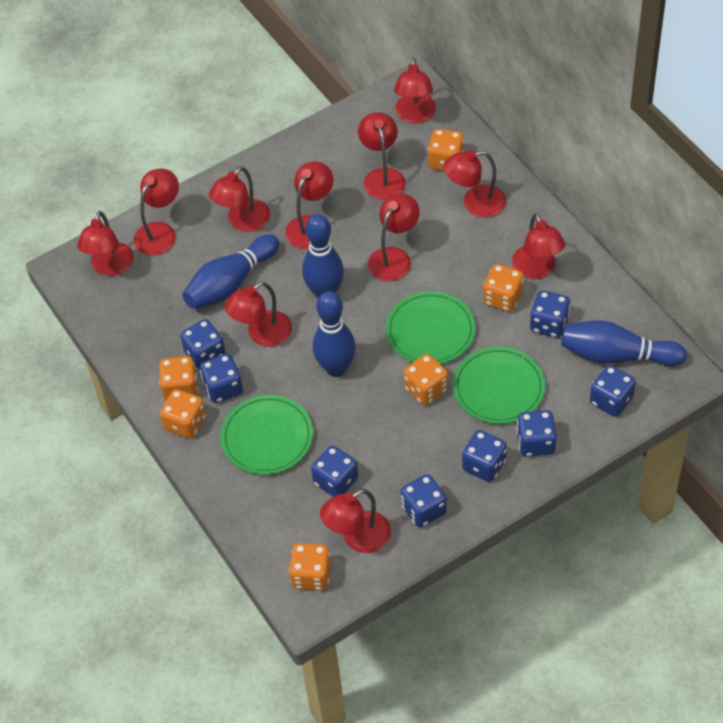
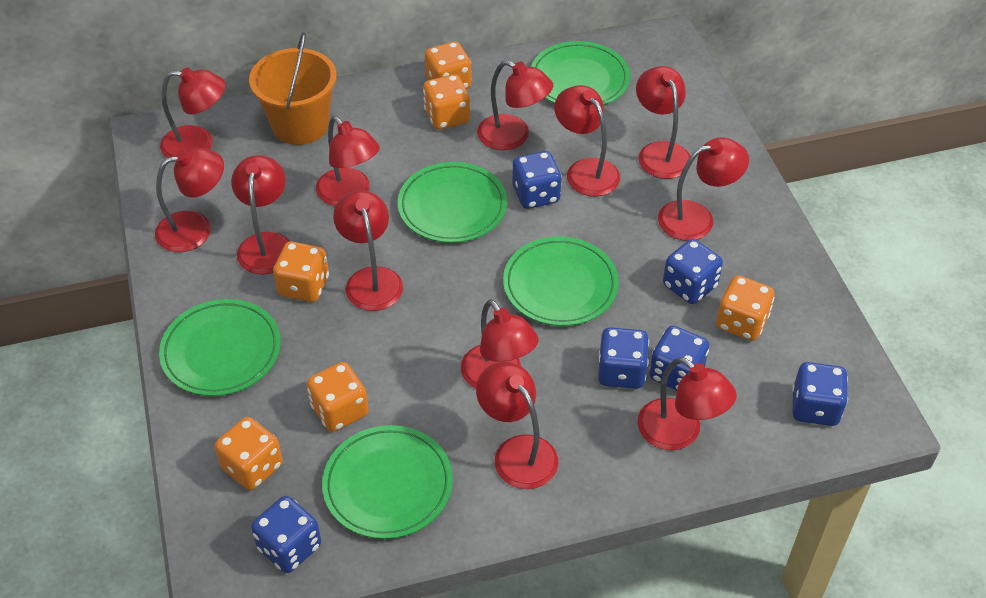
blue bowling pin: 4 -> 0
blue dice: 8 -> 6
green plate: 3 -> 5
orange bucket: 0 -> 1
red lamp: 11 -> 12

